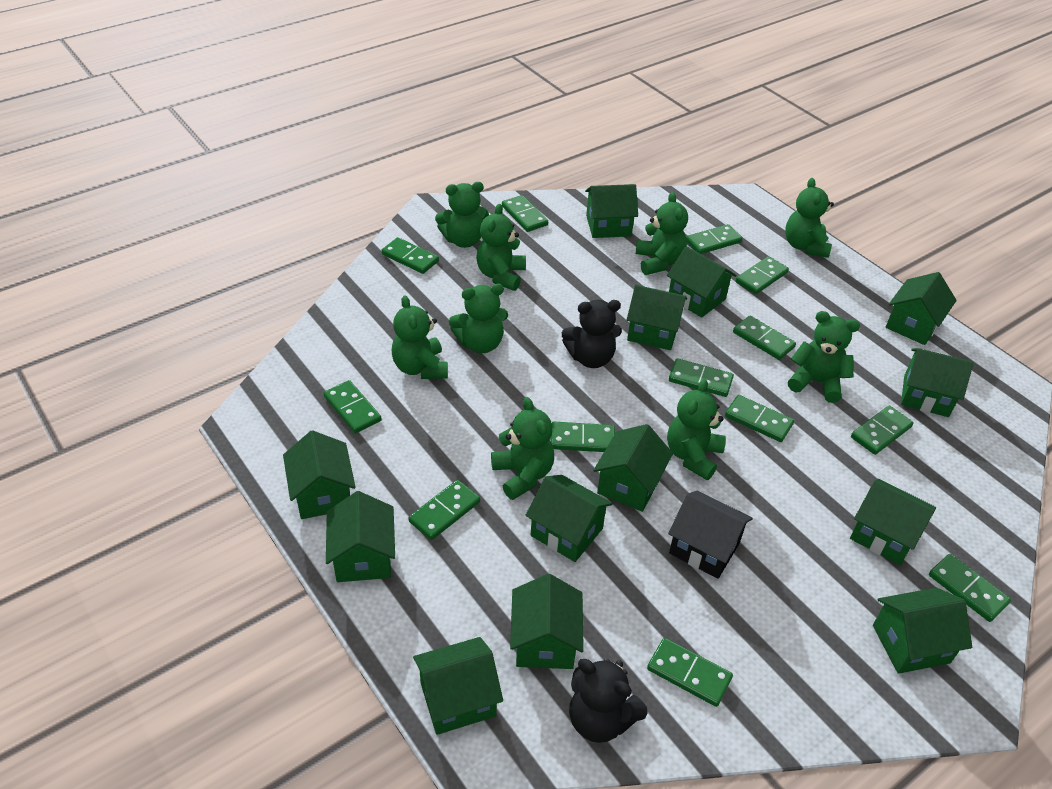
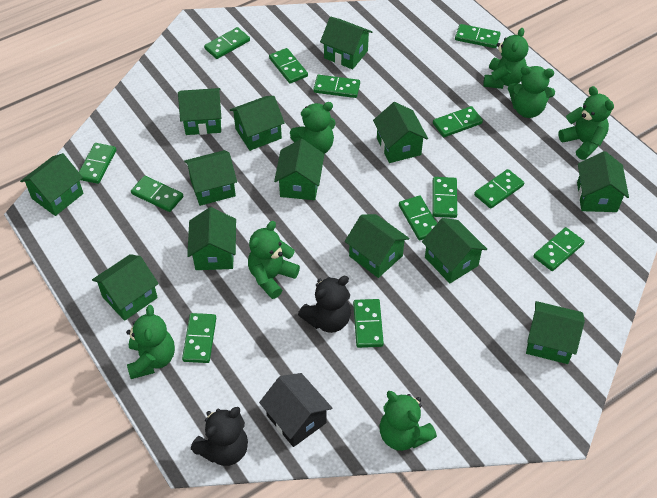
green teddy bear: 9 -> 7

